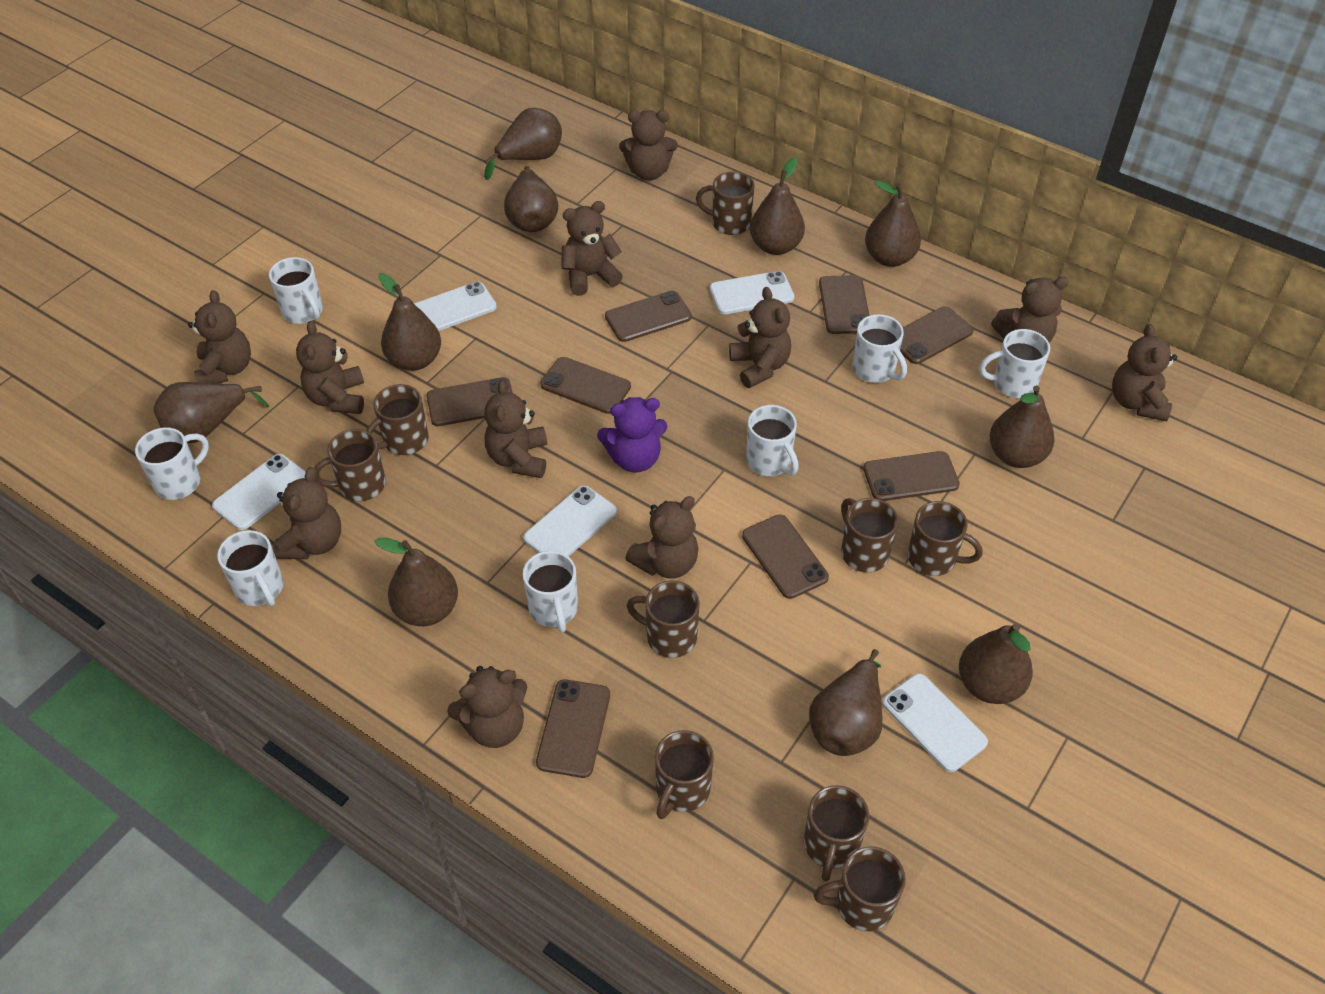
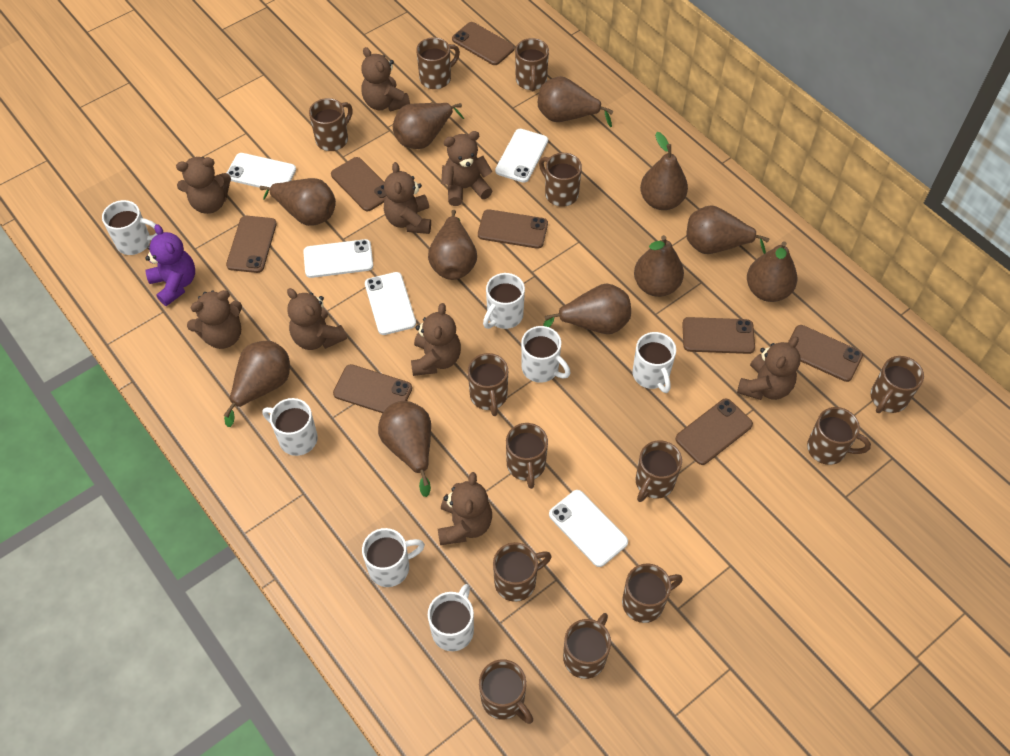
brown mug: 9 -> 13
brown pear: 10 -> 11
brown teddy bear: 11 -> 9

